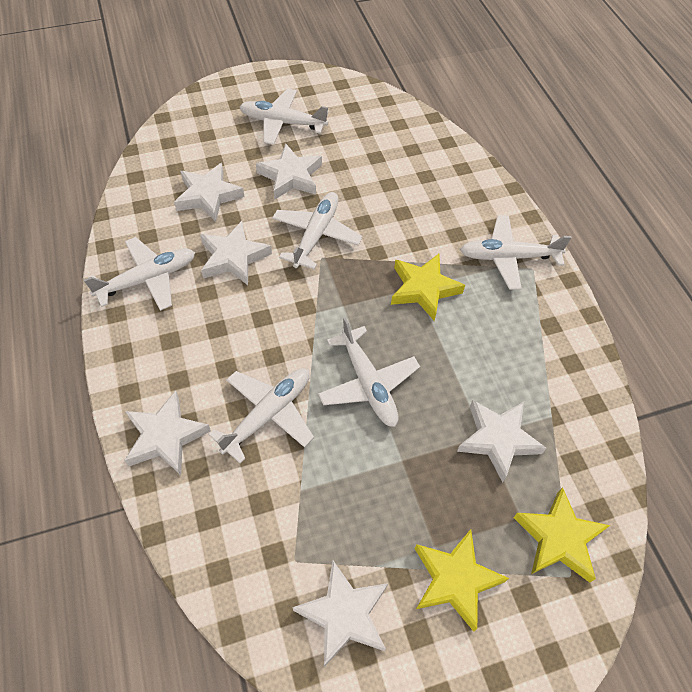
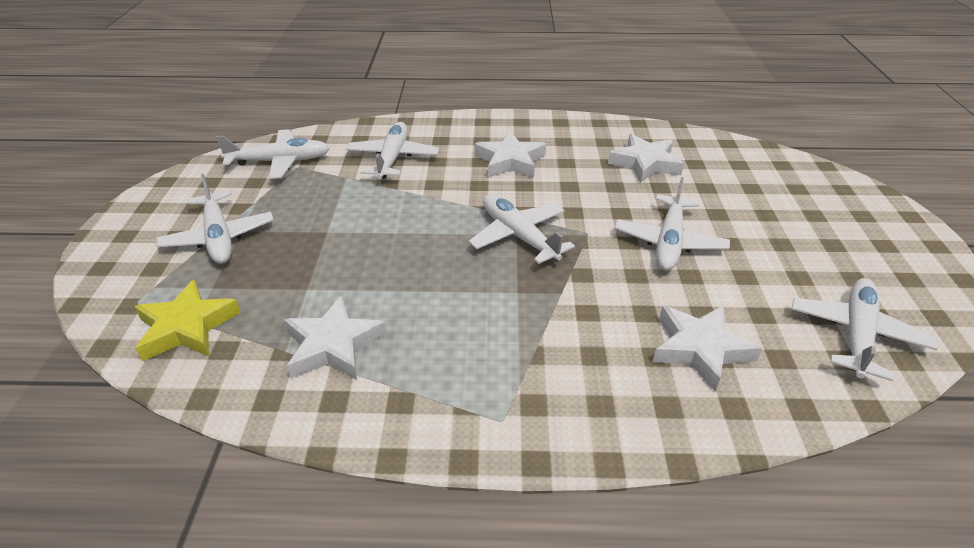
white star: 6 -> 4
yellow star: 3 -> 1

